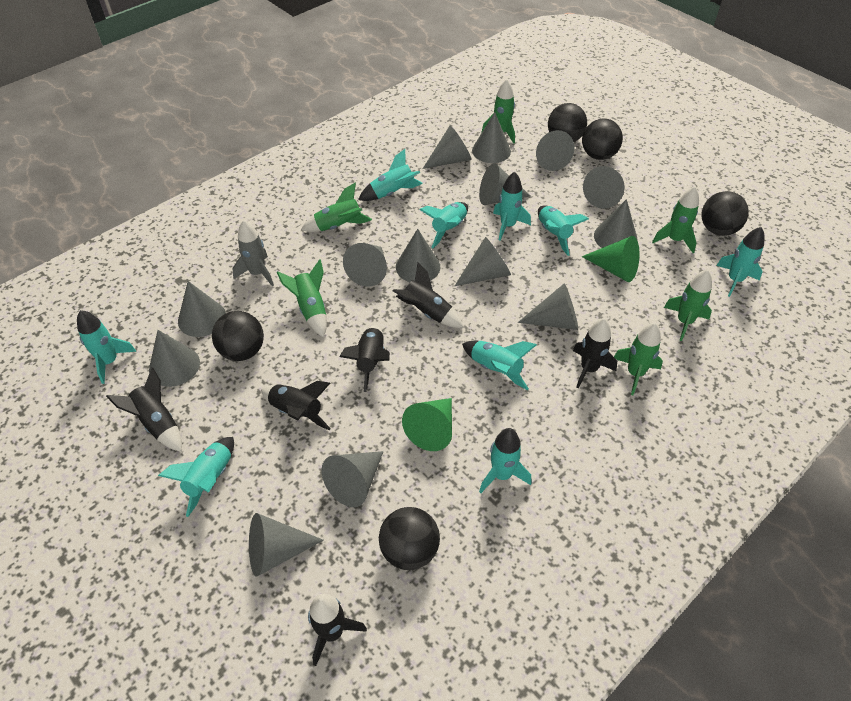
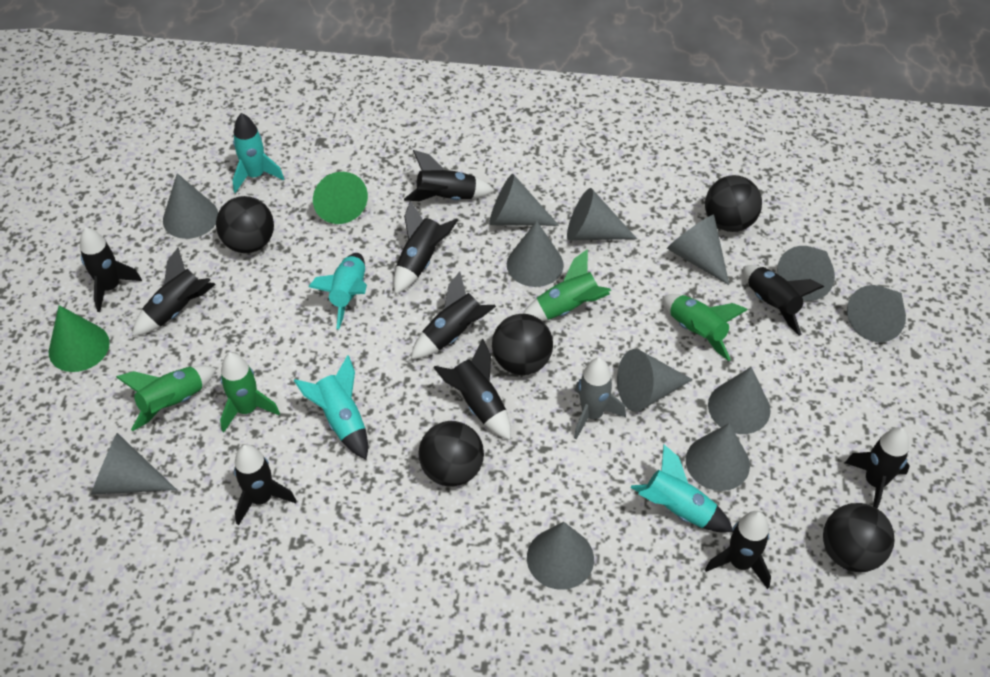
black rocket: 6 -> 10
green rocket: 6 -> 4
grey cone: 14 -> 12
turquoise rocket: 9 -> 4

